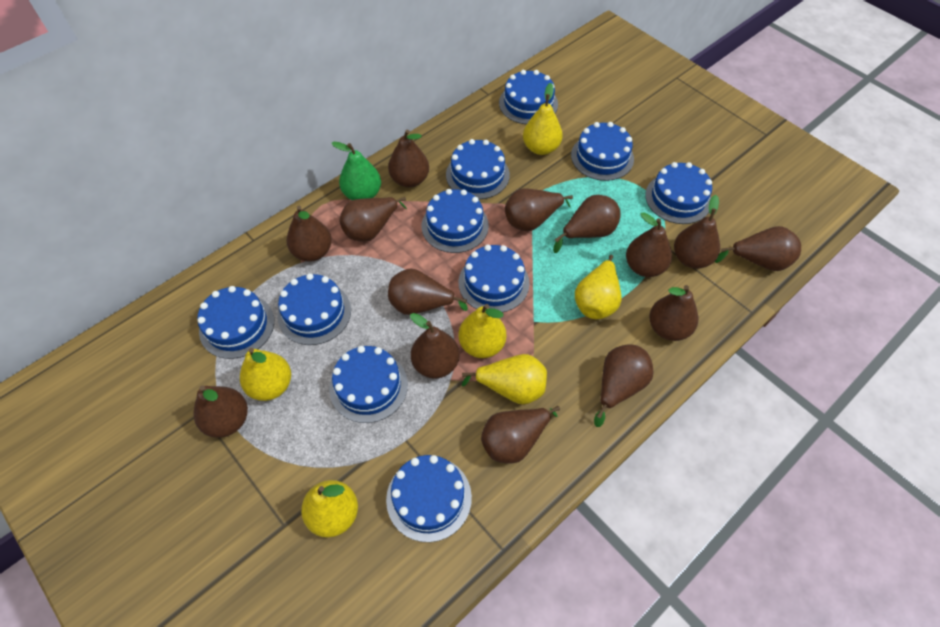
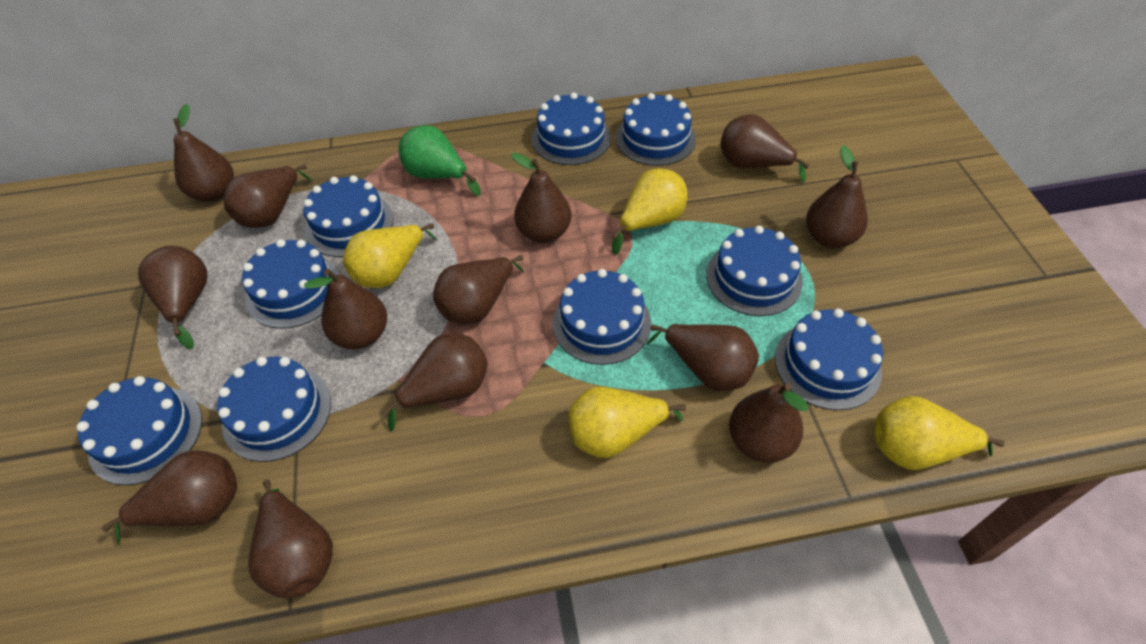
blue cake: 10 -> 9
brown pear: 14 -> 13
yellow pear: 6 -> 4

